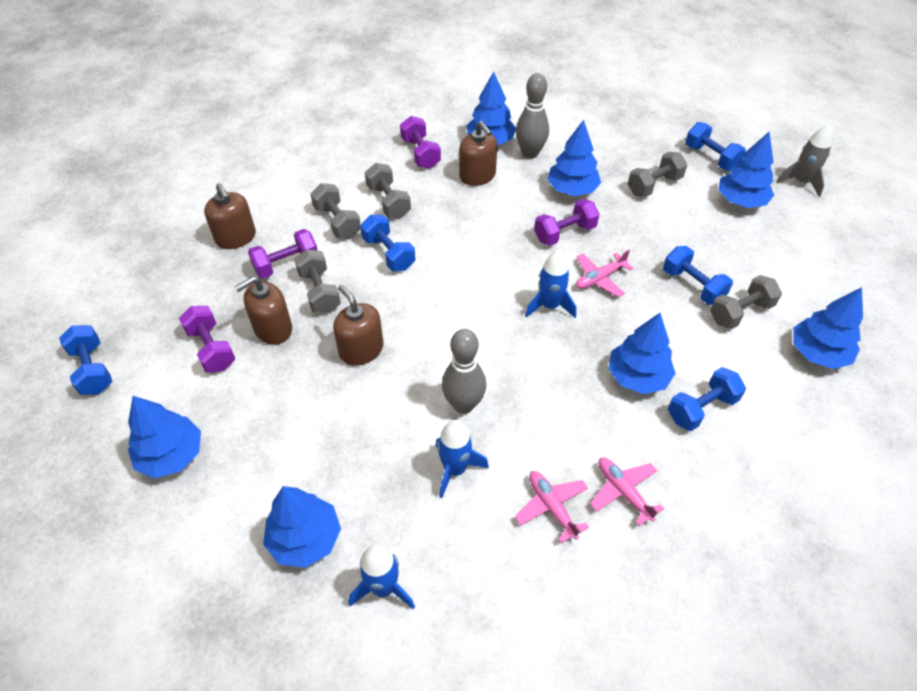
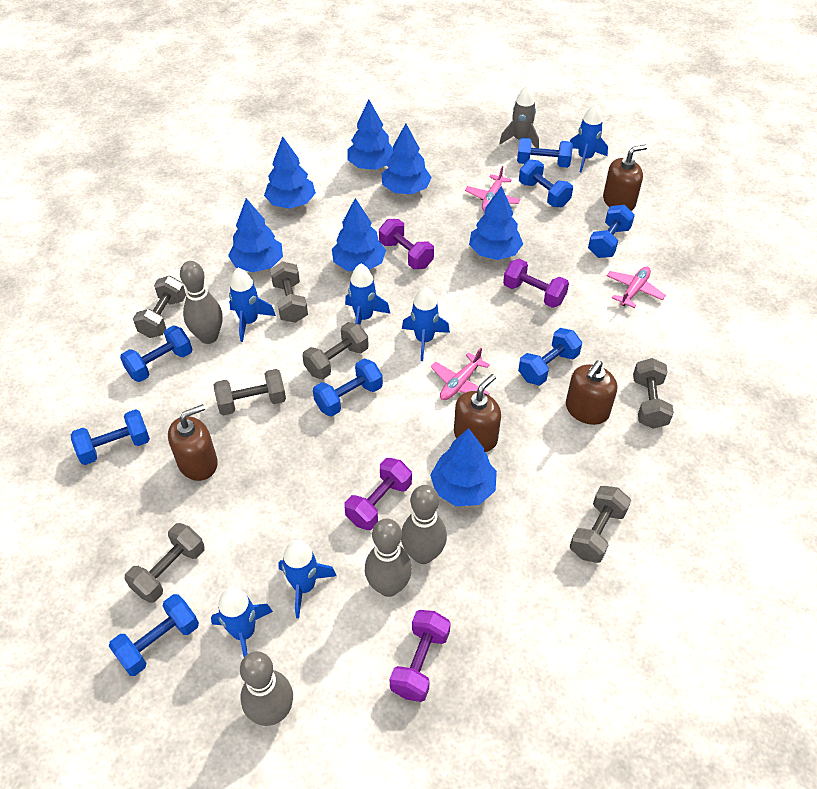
blue dumbbell: 5 -> 8
blue rocket: 3 -> 6
grey bowling pin: 2 -> 4
grey dumbbell: 5 -> 7

